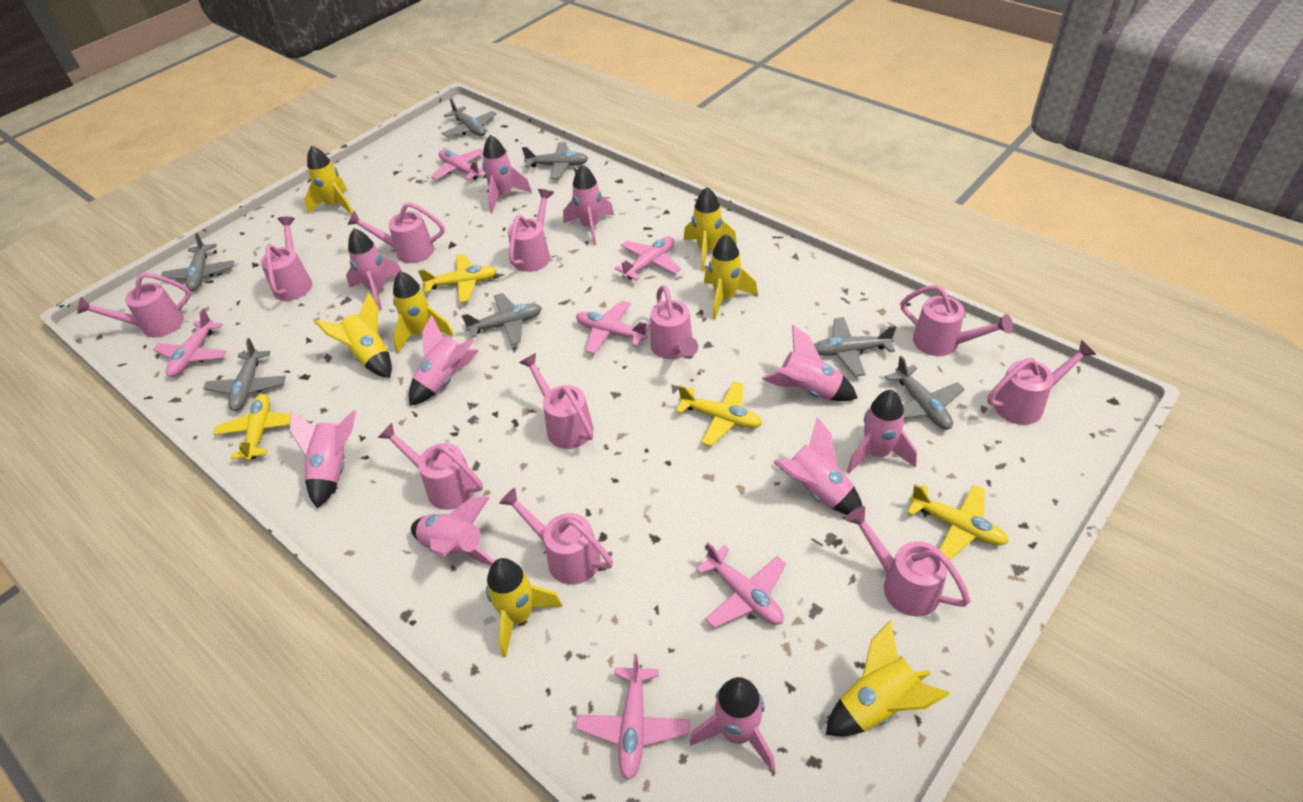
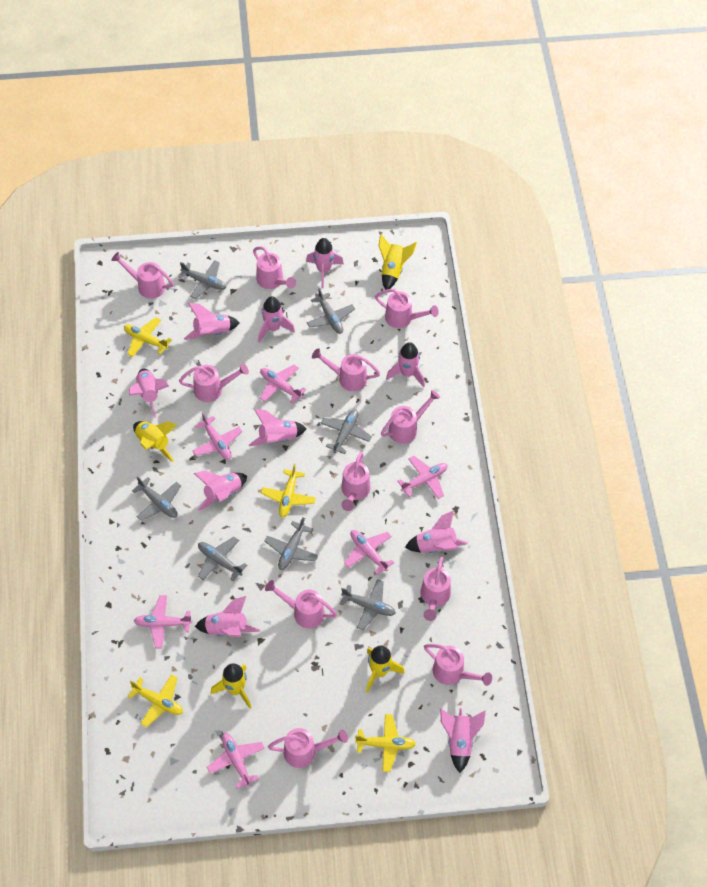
yellow rocket: 7 -> 4

